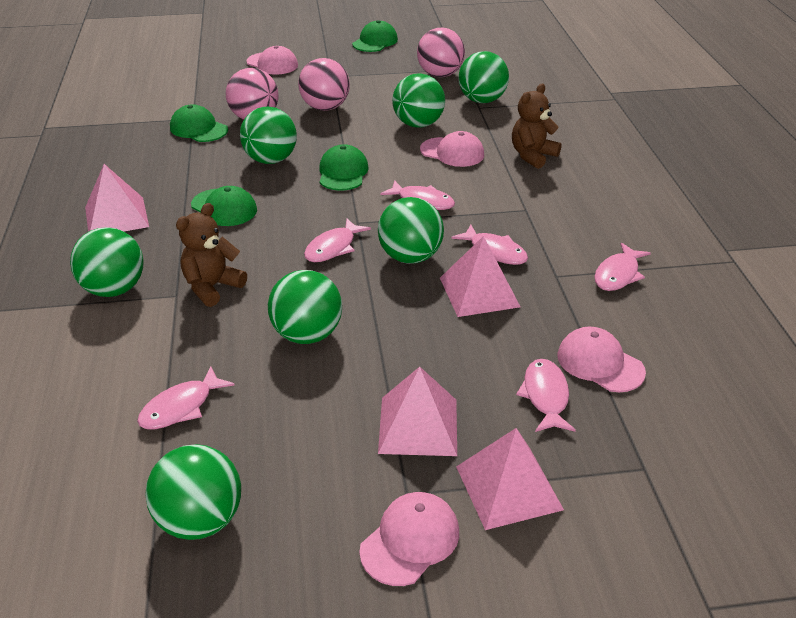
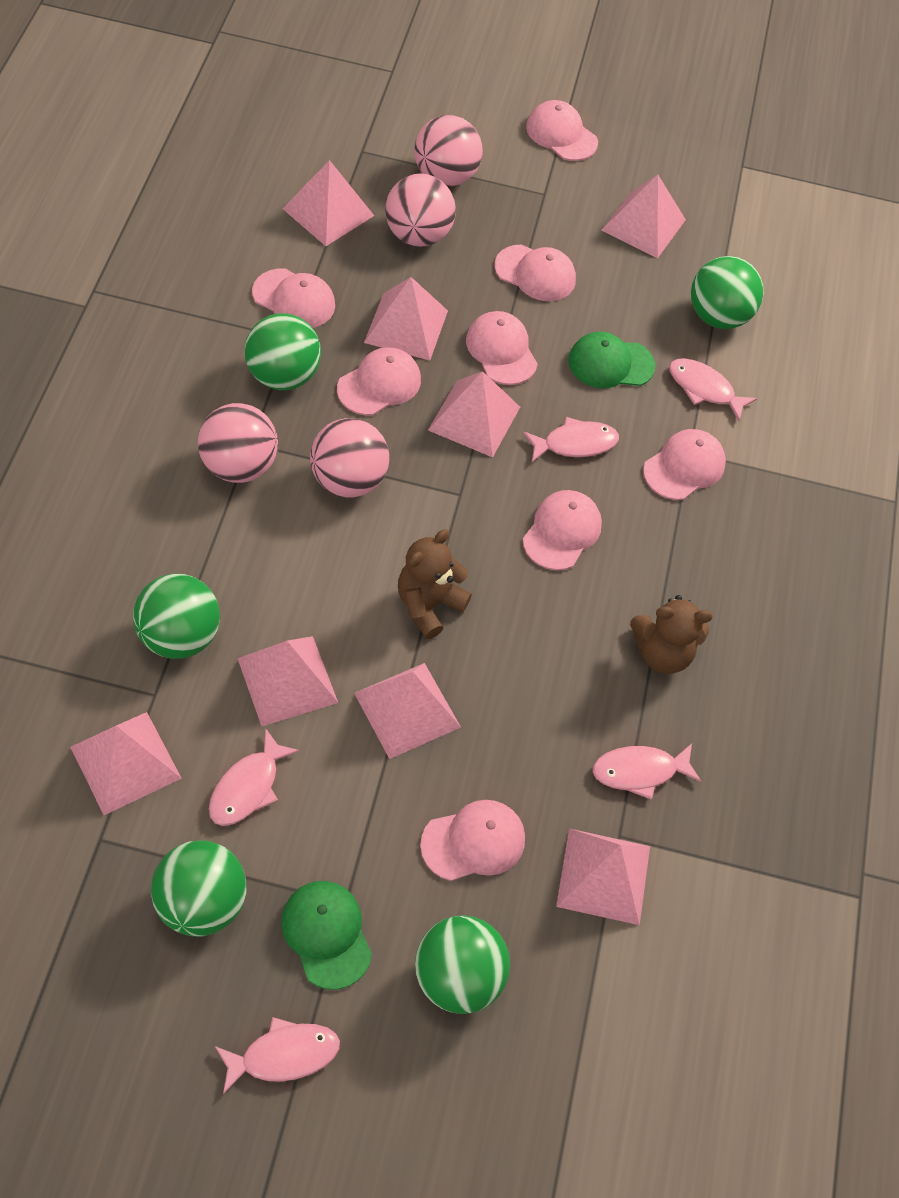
green ball: 7 -> 5
green cap: 4 -> 2
pink ball: 3 -> 4
pink cap: 4 -> 8
pink fish: 6 -> 5
pink pyramid: 4 -> 8

